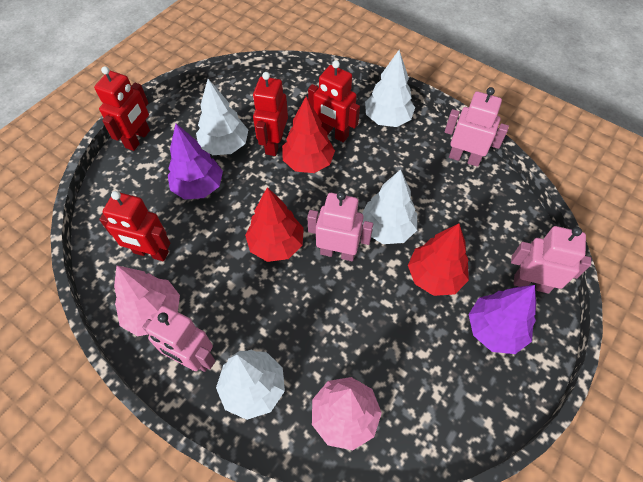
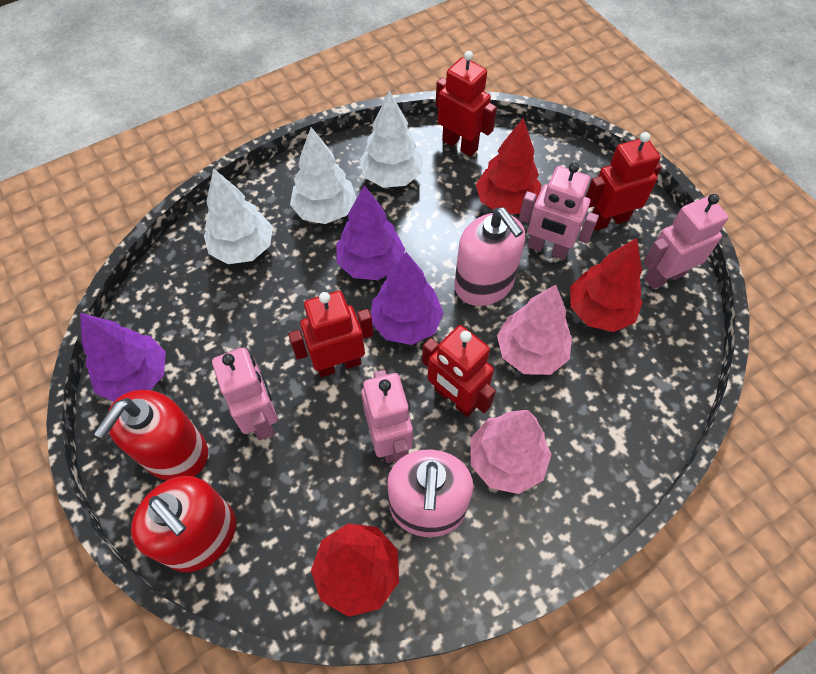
pink soap dispenser: 0 -> 2
purple tree: 2 -> 3
red soap dispenser: 0 -> 2
white tree: 4 -> 3

